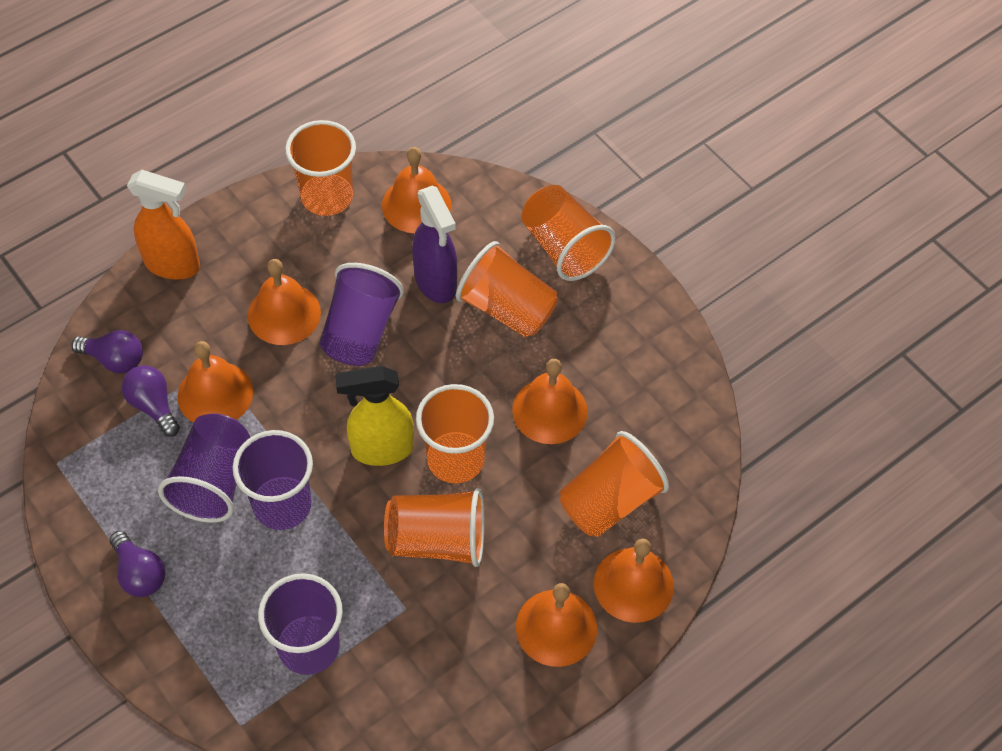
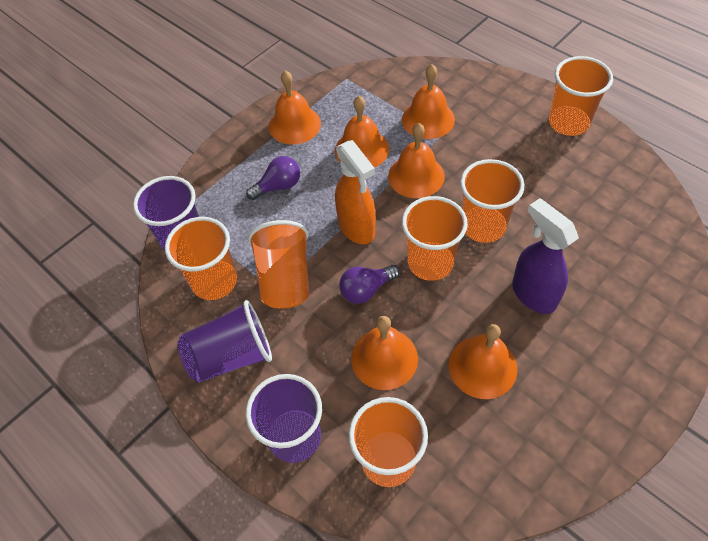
purple cup: 4 -> 3
purple light bulb: 3 -> 2
yellow spray bottle: 1 -> 0

